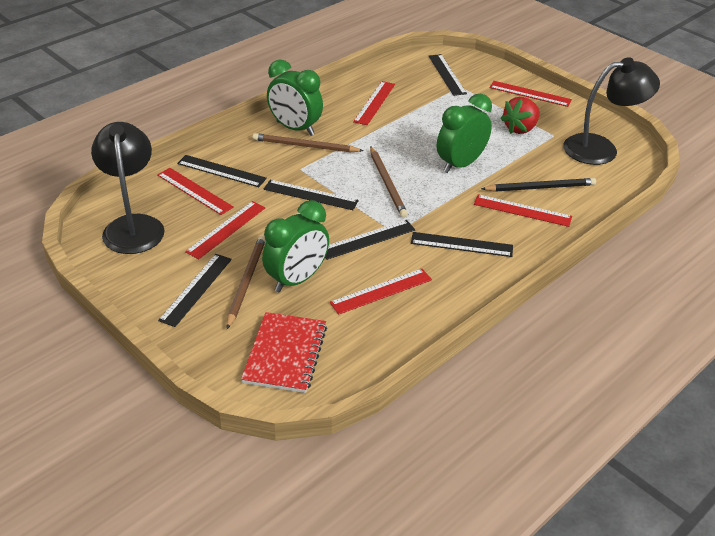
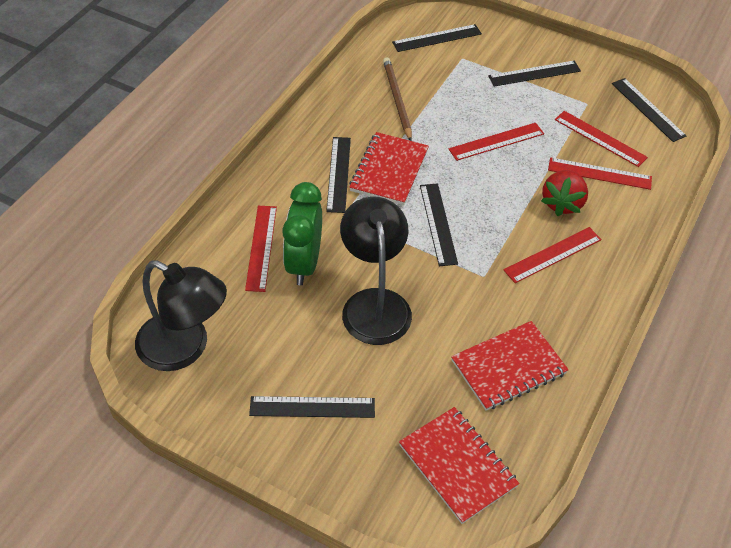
black pencil: 1 -> 0
brown pencil: 3 -> 1
green clock: 3 -> 1
red notebook: 1 -> 3
red ruler: 6 -> 5

